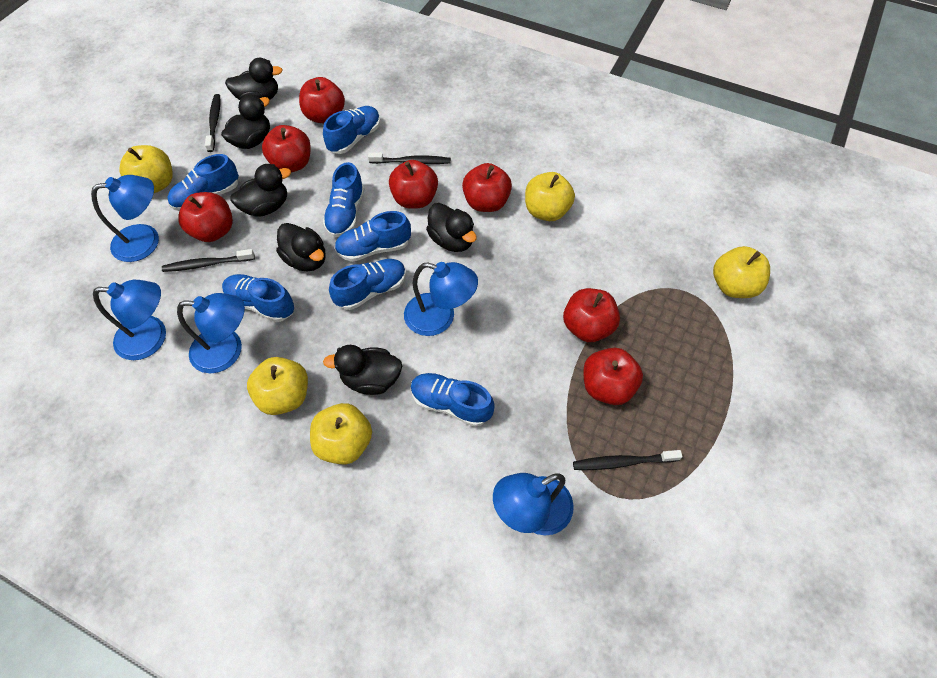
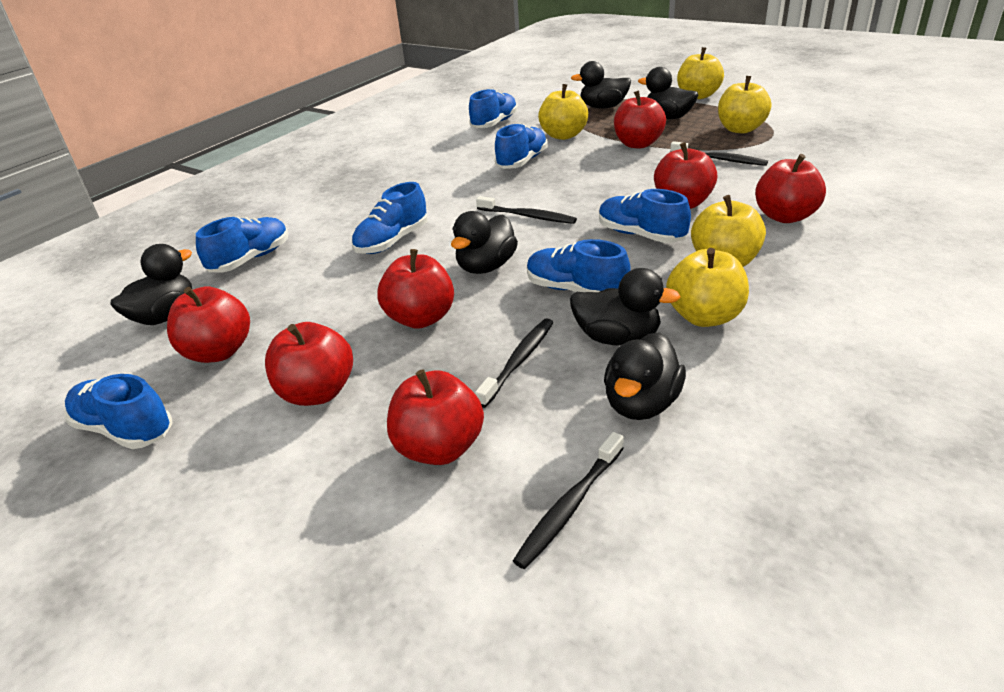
blue lamp: 5 -> 0

